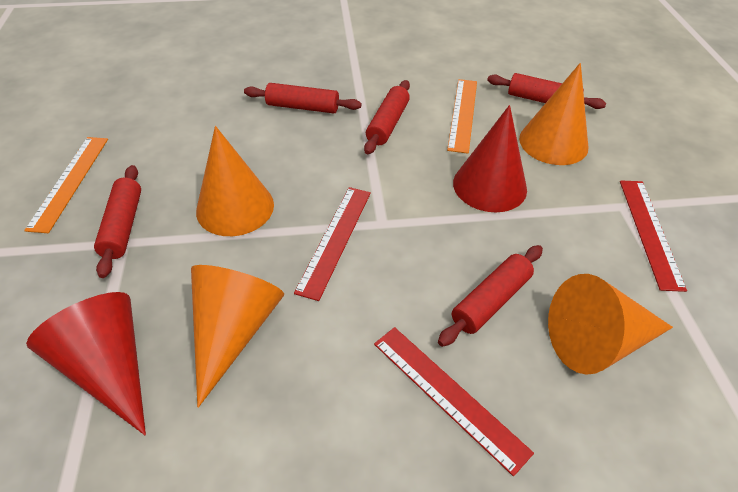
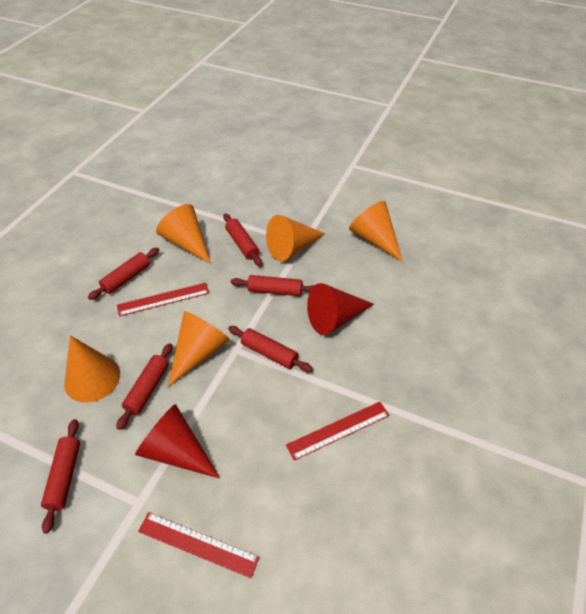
orange cone: 4 -> 5
orange ruler: 2 -> 0
red rolling pin: 5 -> 6

